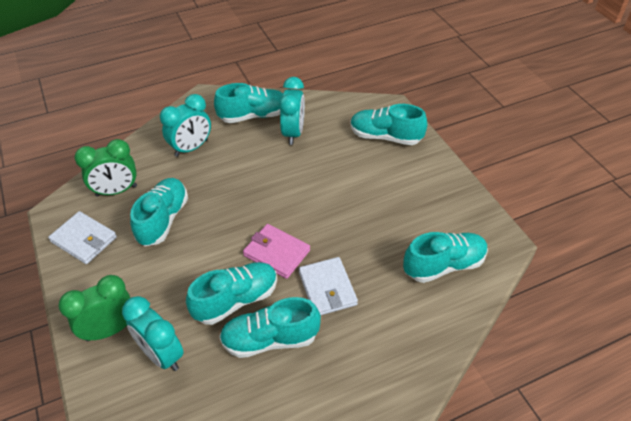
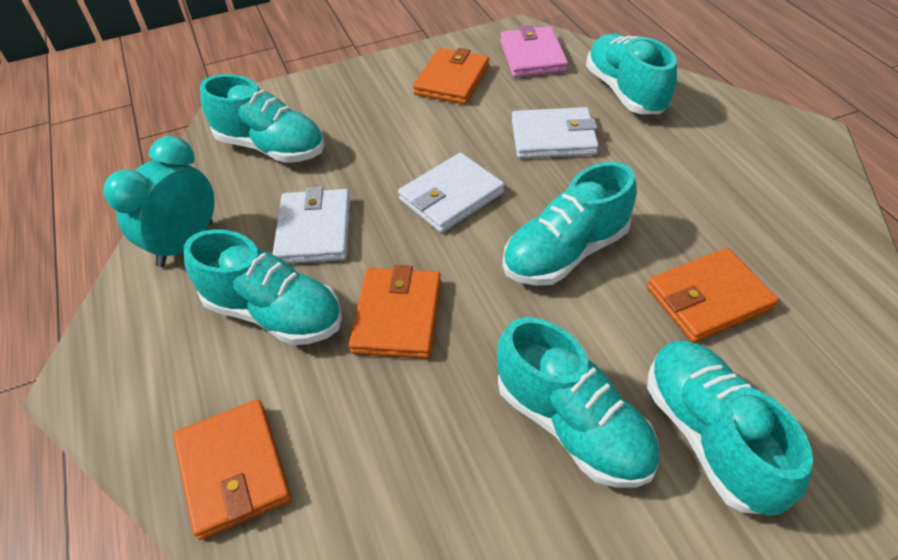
green clock: 2 -> 0
orange wallet: 0 -> 4
turquoise clock: 3 -> 1
white wallet: 2 -> 3

